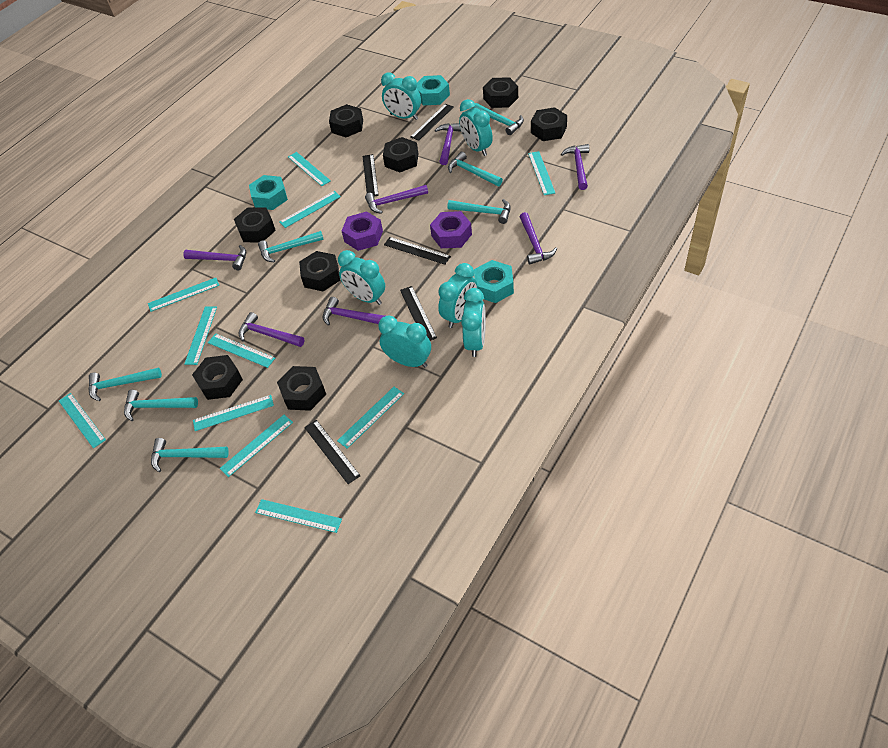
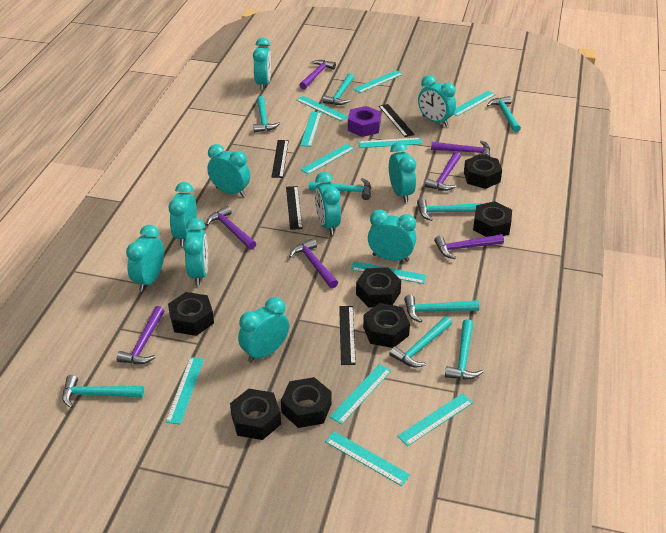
black nut: 8 -> 7
black ruler: 5 -> 4
purple nut: 2 -> 1
turquoise clock: 6 -> 10
turquoise hammer: 7 -> 9
turquoise nut: 3 -> 0

